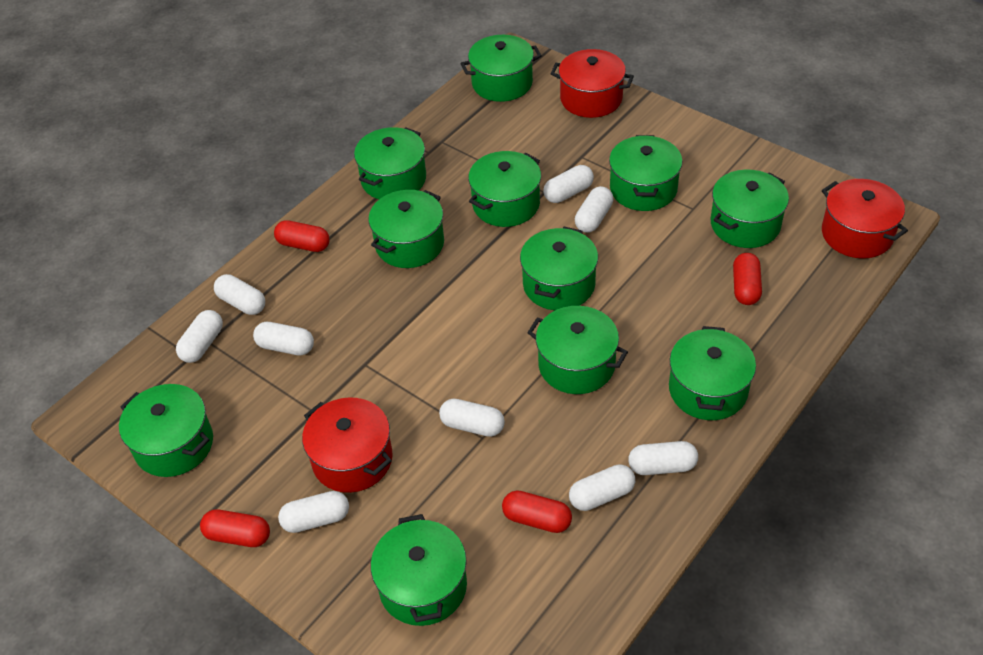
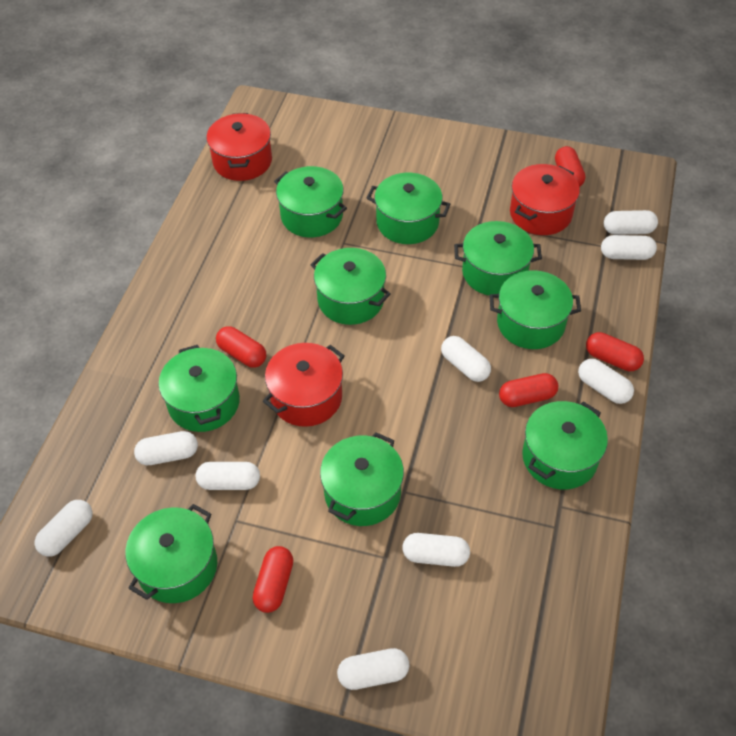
green pot: 11 -> 9
red capsule: 4 -> 5

